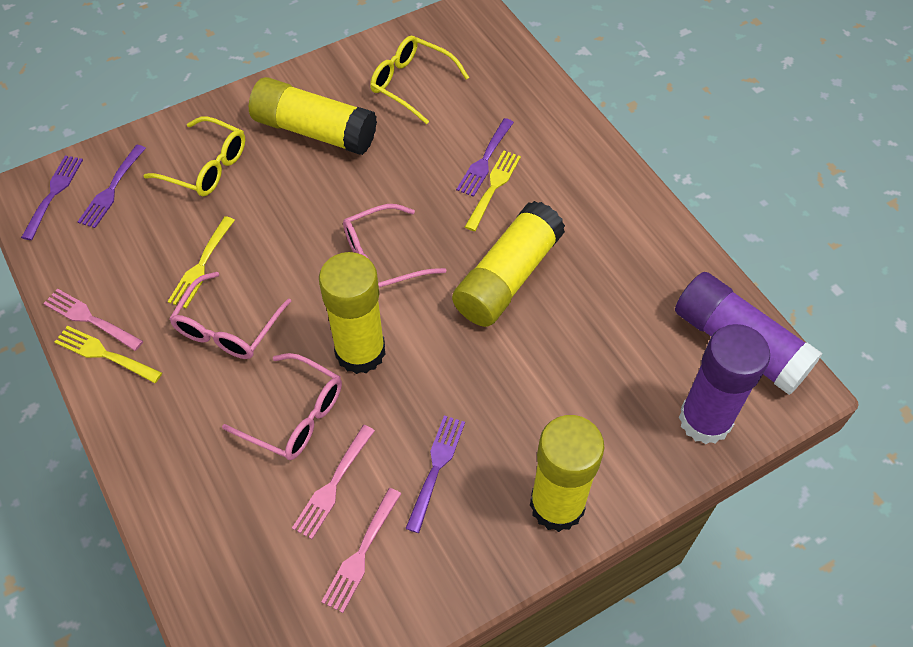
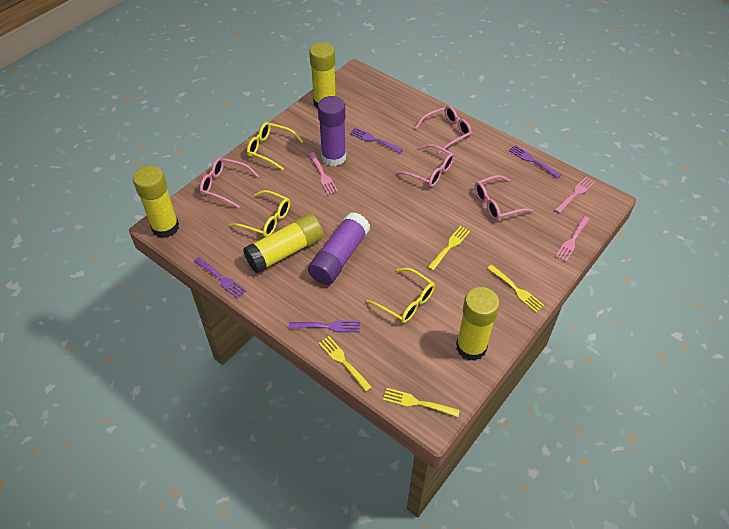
pink glasses: 3 -> 4
yellow fork: 3 -> 4
yellow glasses: 2 -> 3

